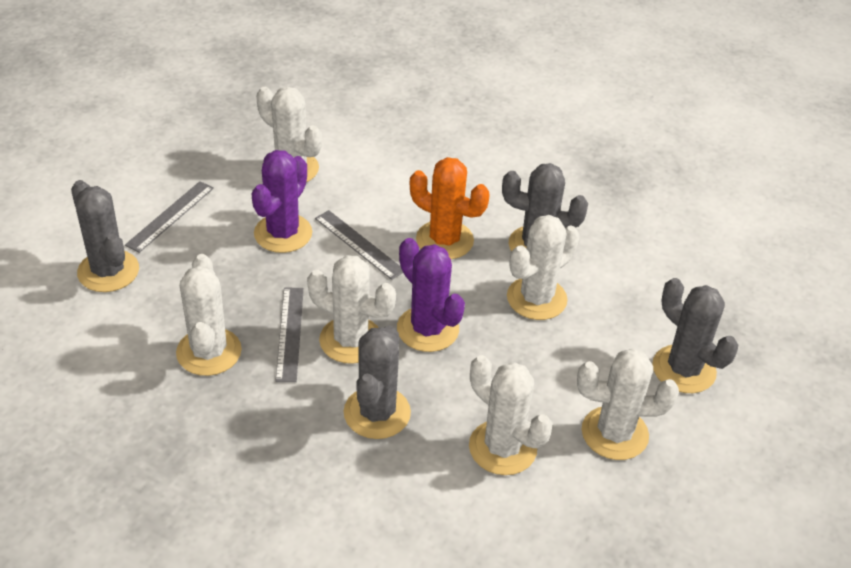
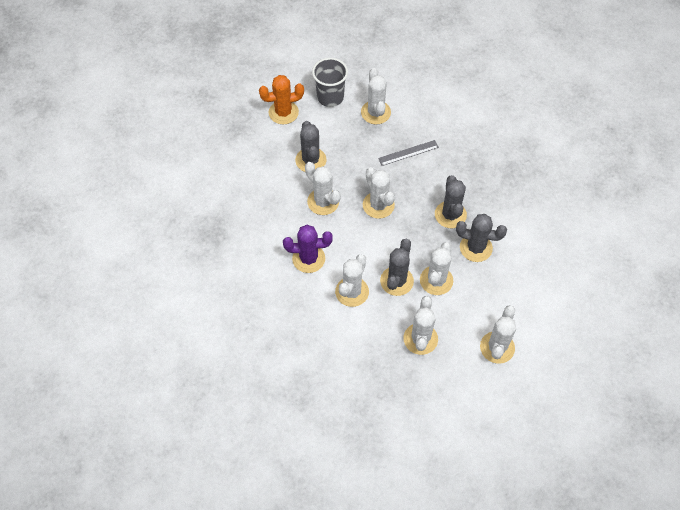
grey cup: 0 -> 1
grey ruler: 3 -> 1
purple cactus: 2 -> 1
white cactus: 6 -> 7

